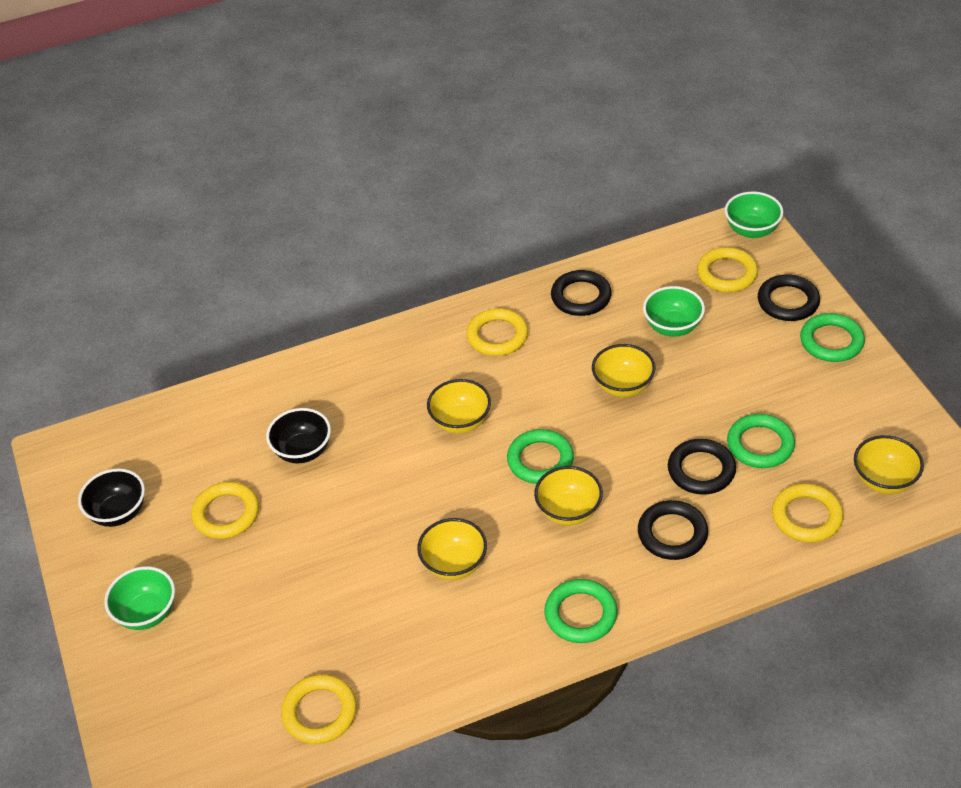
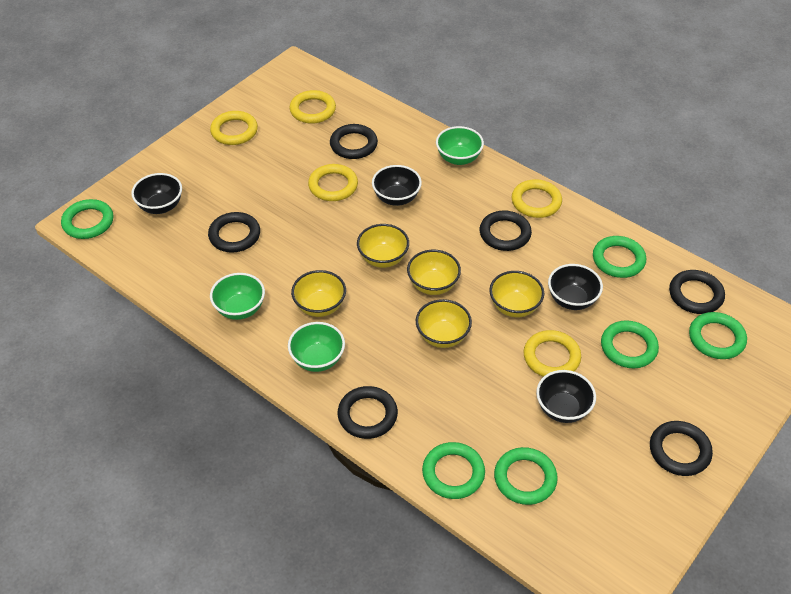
black bowl: 2 -> 4
black ring: 4 -> 6
green ring: 4 -> 6

